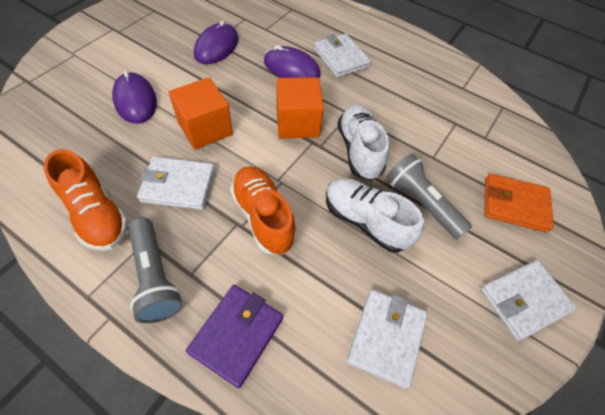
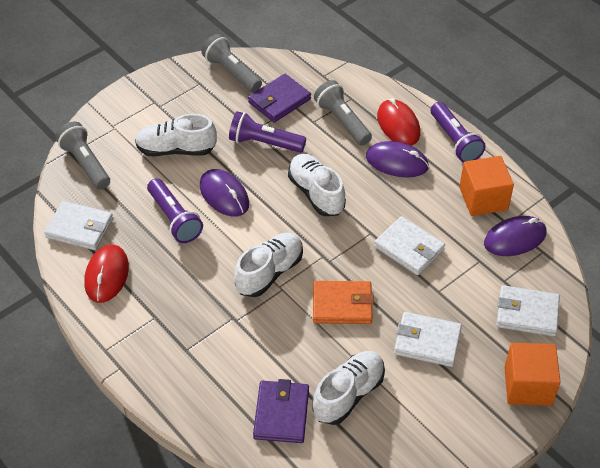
grey flashlight: 2 -> 3
orange shoe: 2 -> 0
purple flashlight: 0 -> 3
purple wallet: 1 -> 2
red mouse: 0 -> 2
white shoe: 2 -> 4

